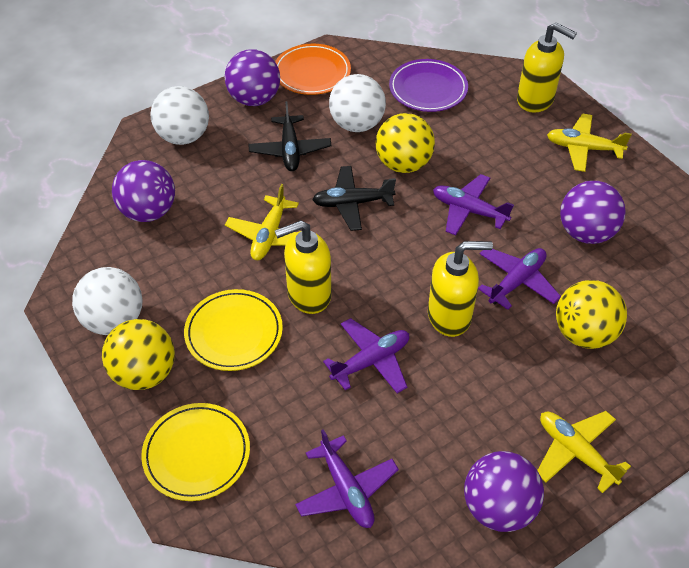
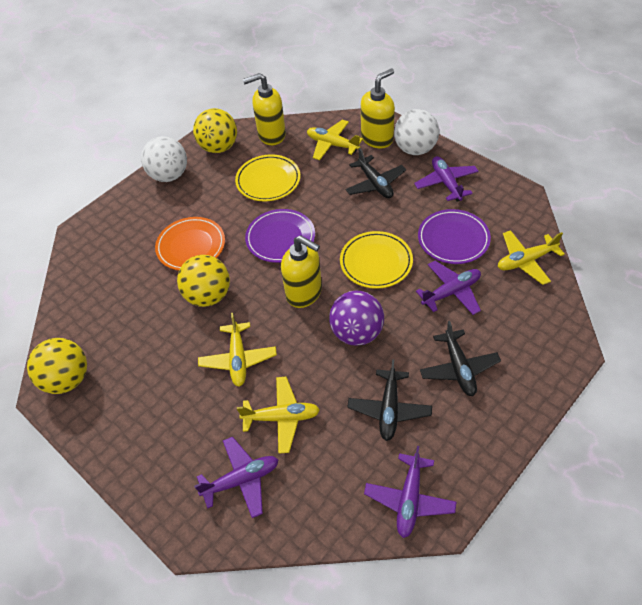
black plane: 2 -> 3
purple ball: 4 -> 1
purple plate: 1 -> 2
white ball: 3 -> 2
yellow plane: 3 -> 4

